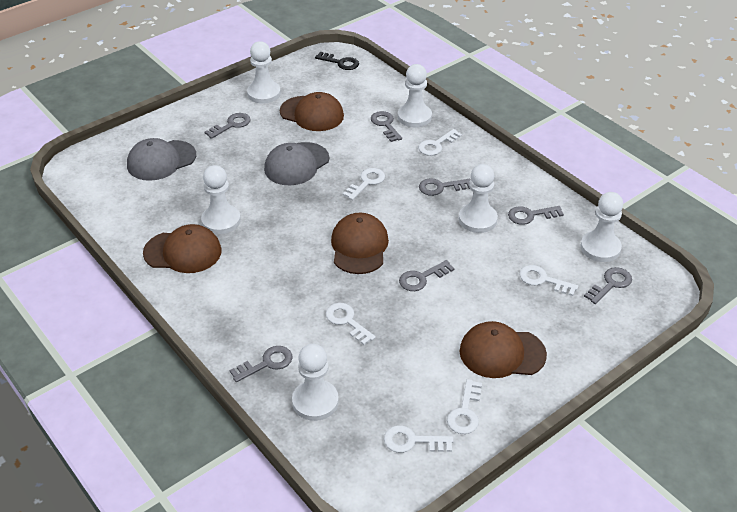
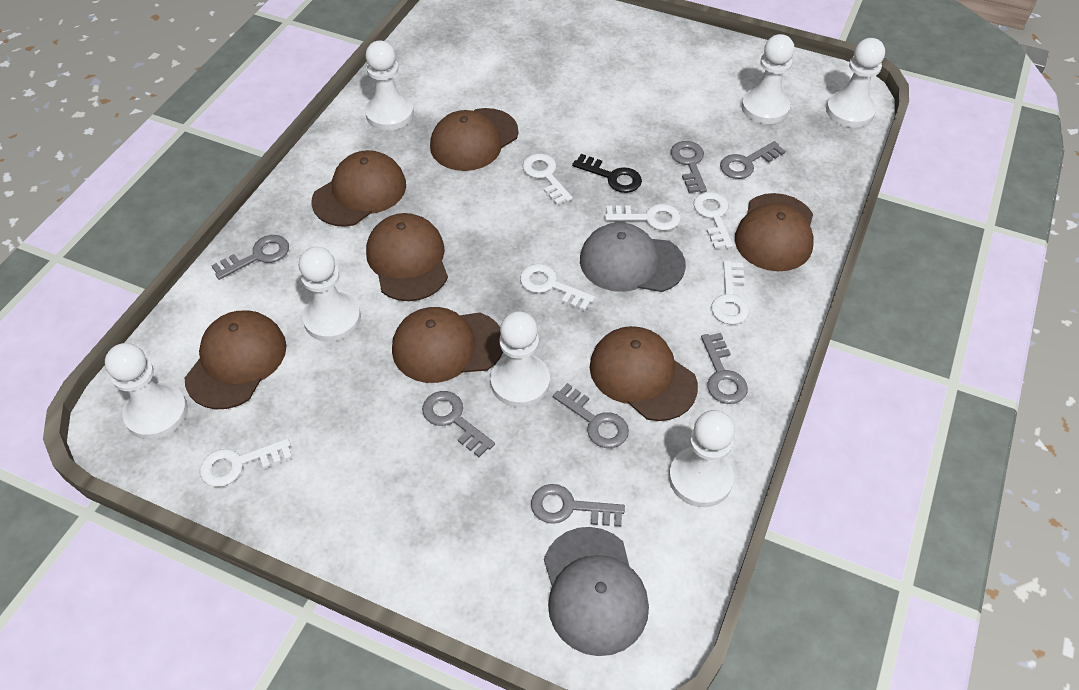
brown cap: 4 -> 7
white pawn: 6 -> 7

